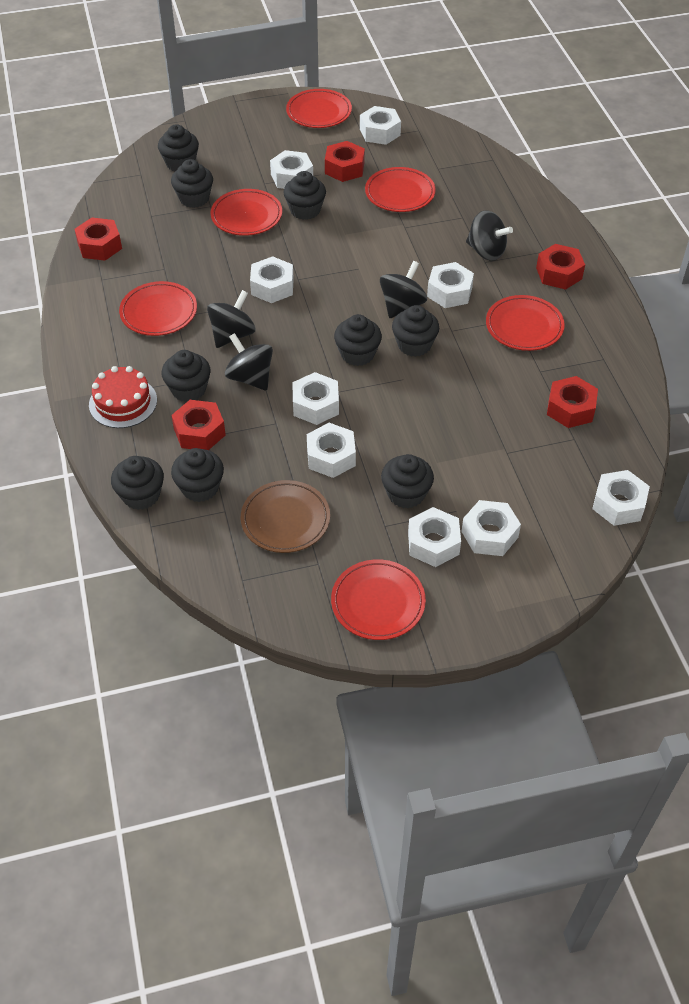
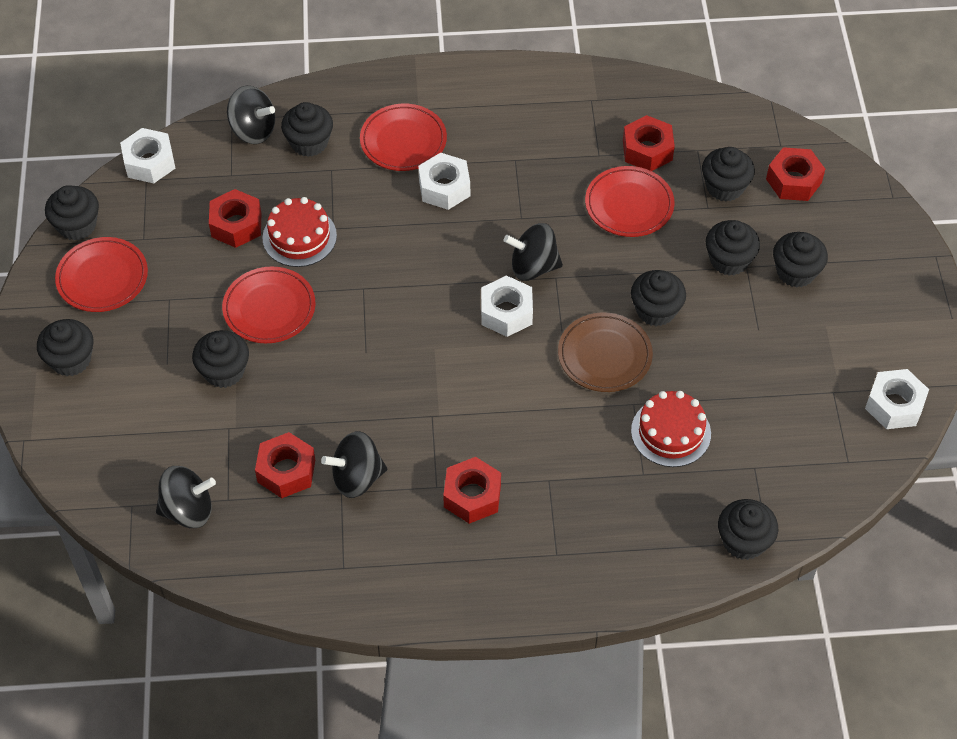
red cake: 1 -> 2
red plate: 6 -> 4
white nut: 9 -> 4

